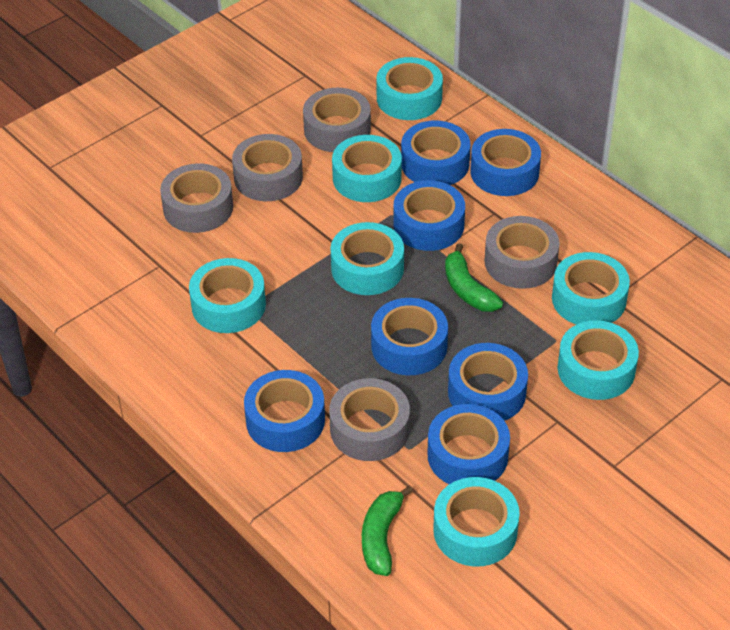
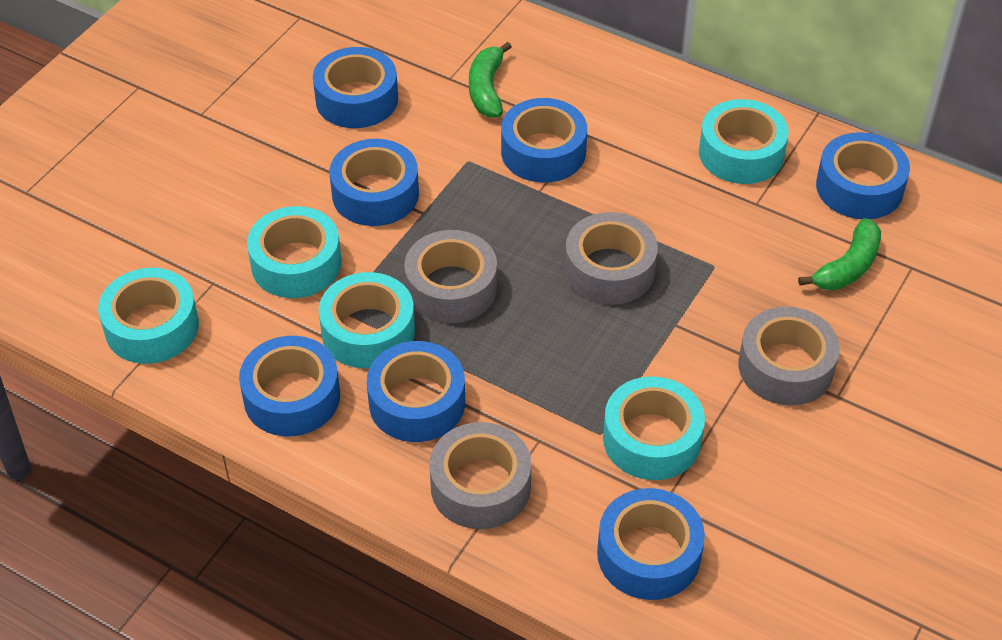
grey tape: 5 -> 4
turquoise tape: 7 -> 5

